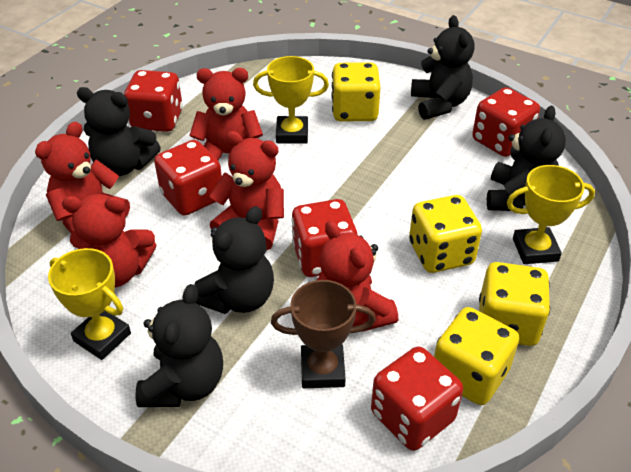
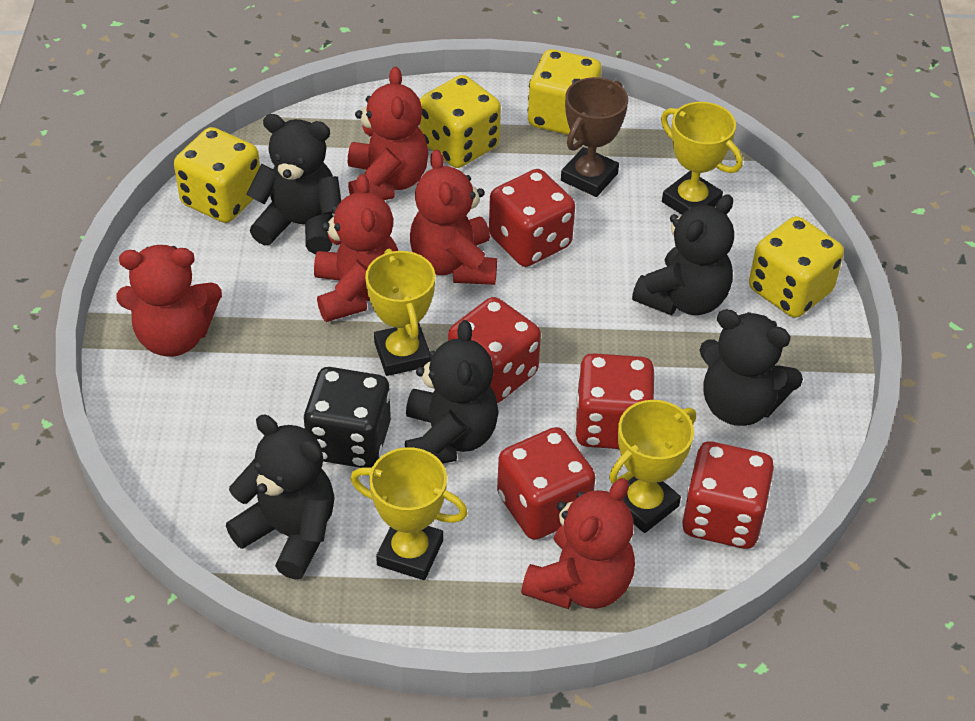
black dice: 0 -> 1
yellow trophy: 3 -> 4

